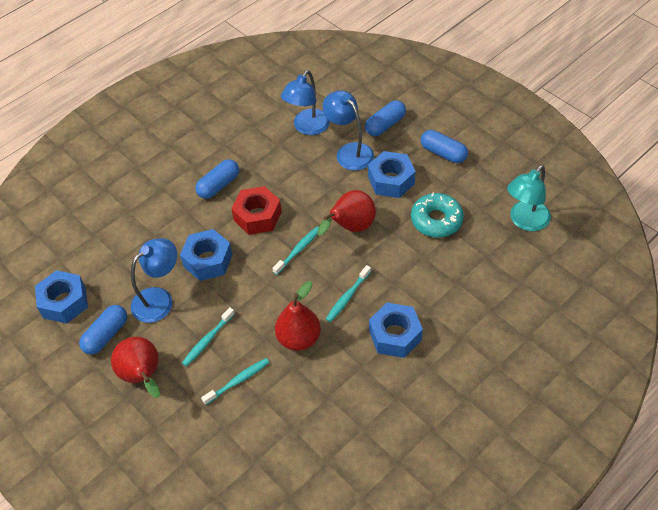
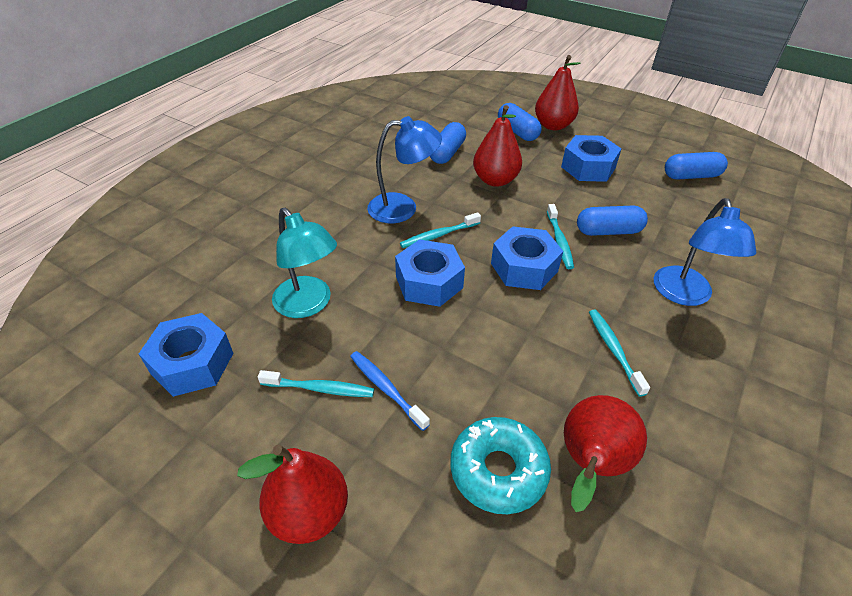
blue lamp: 3 -> 2
blue toothbrush: 0 -> 1
red nut: 1 -> 0
red pear: 3 -> 4

